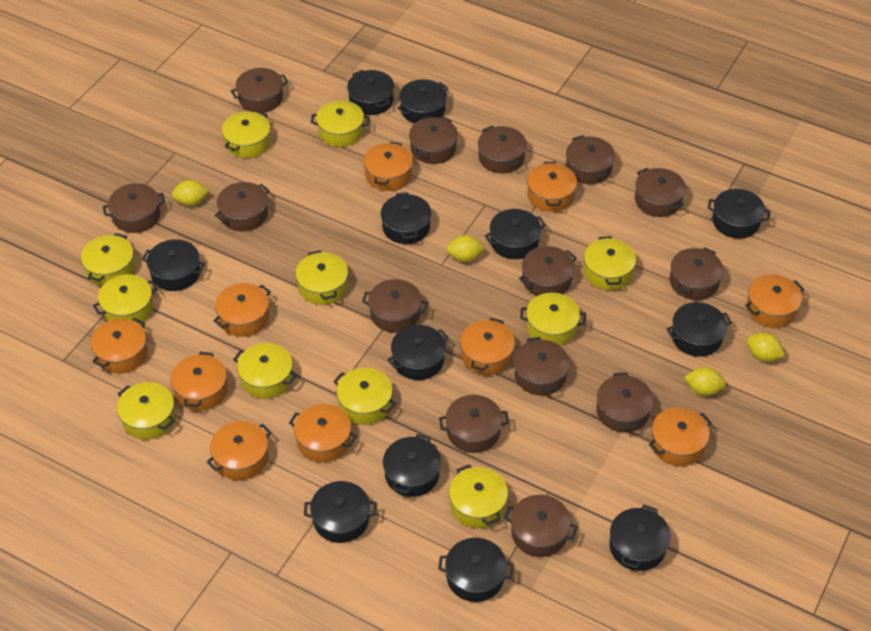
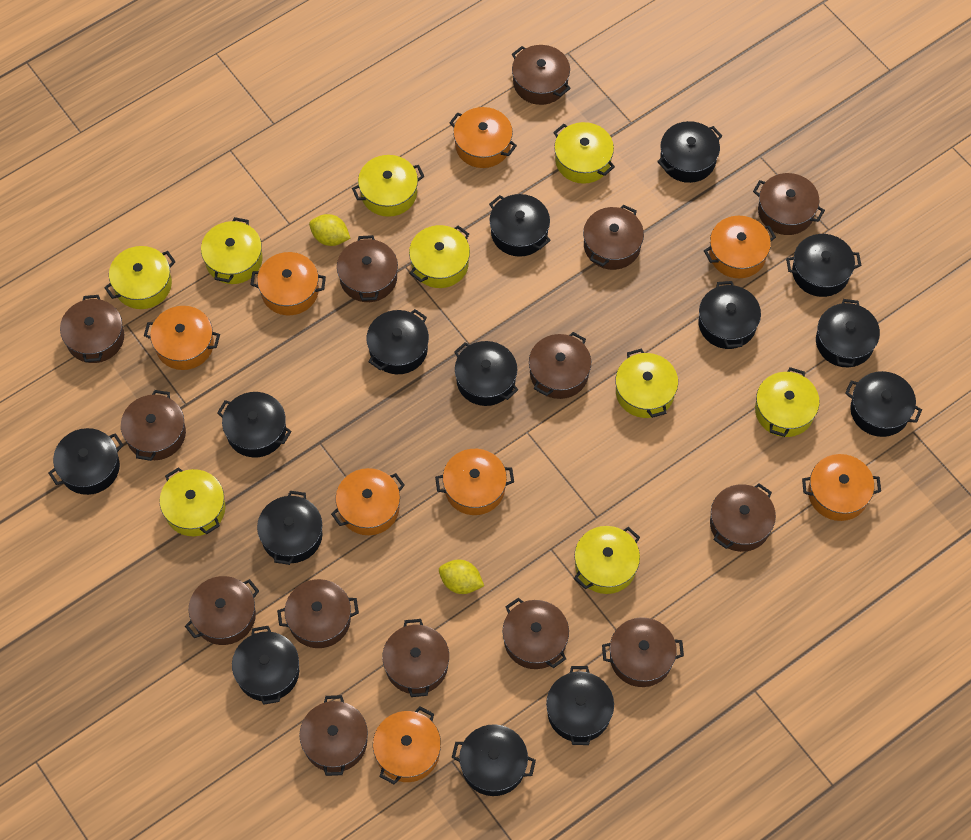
black pot: 12 -> 14
orange pot: 10 -> 8
yellow lemon: 4 -> 2
yellow pot: 11 -> 9

